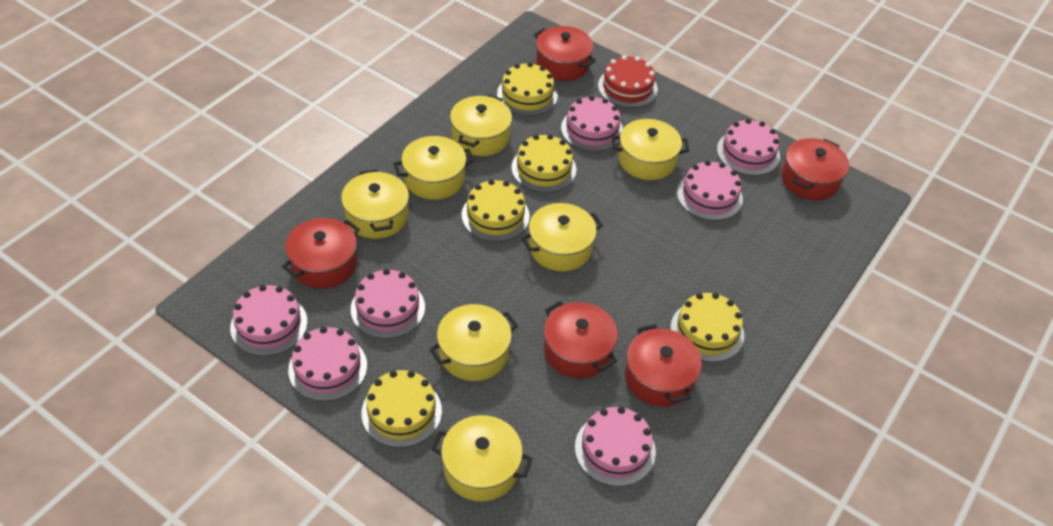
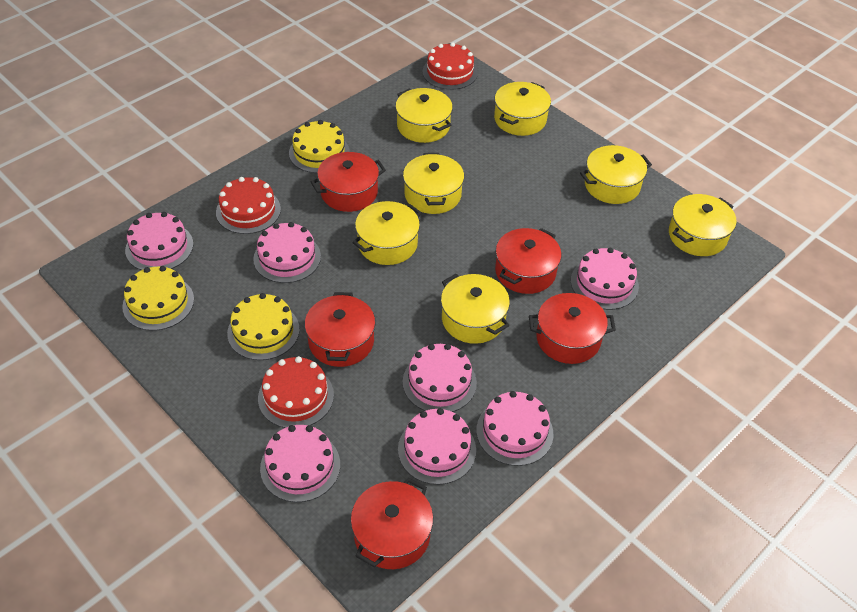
red cake: 1 -> 3
yellow cake: 5 -> 3

